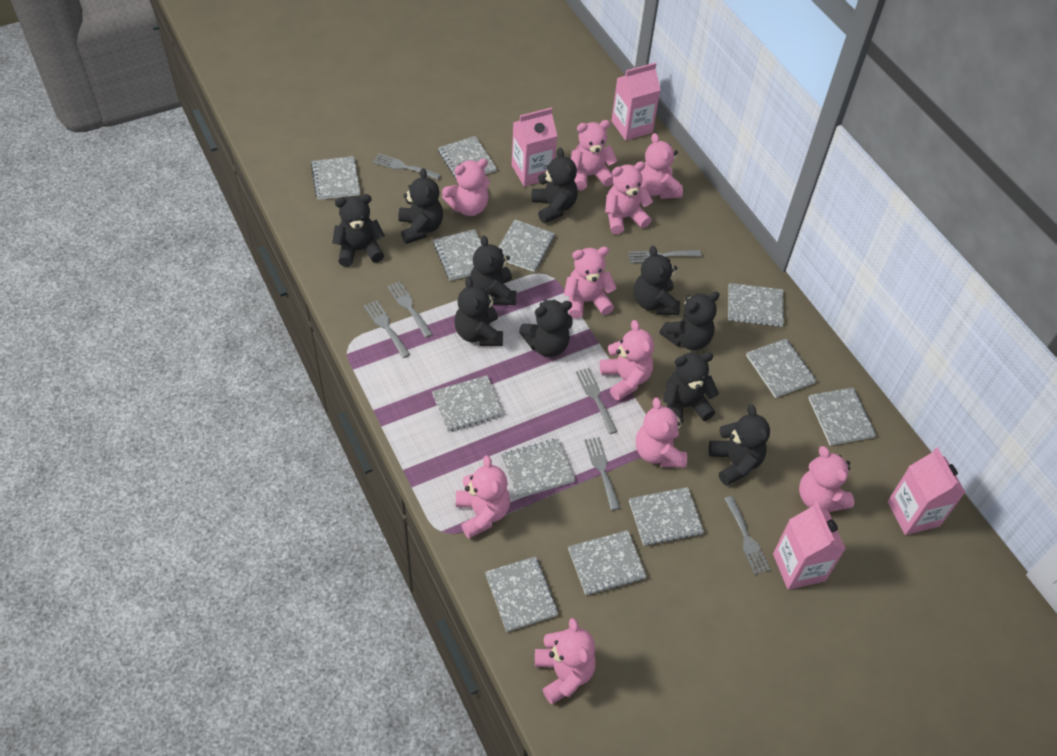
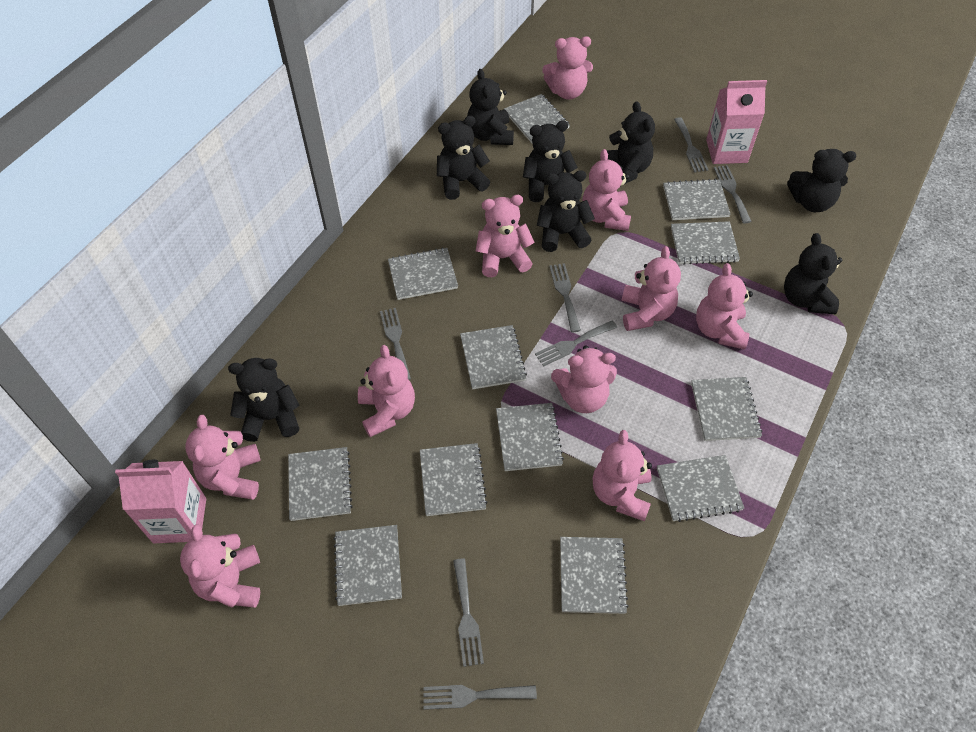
black teddy bear: 10 -> 8
pink carton: 4 -> 2

